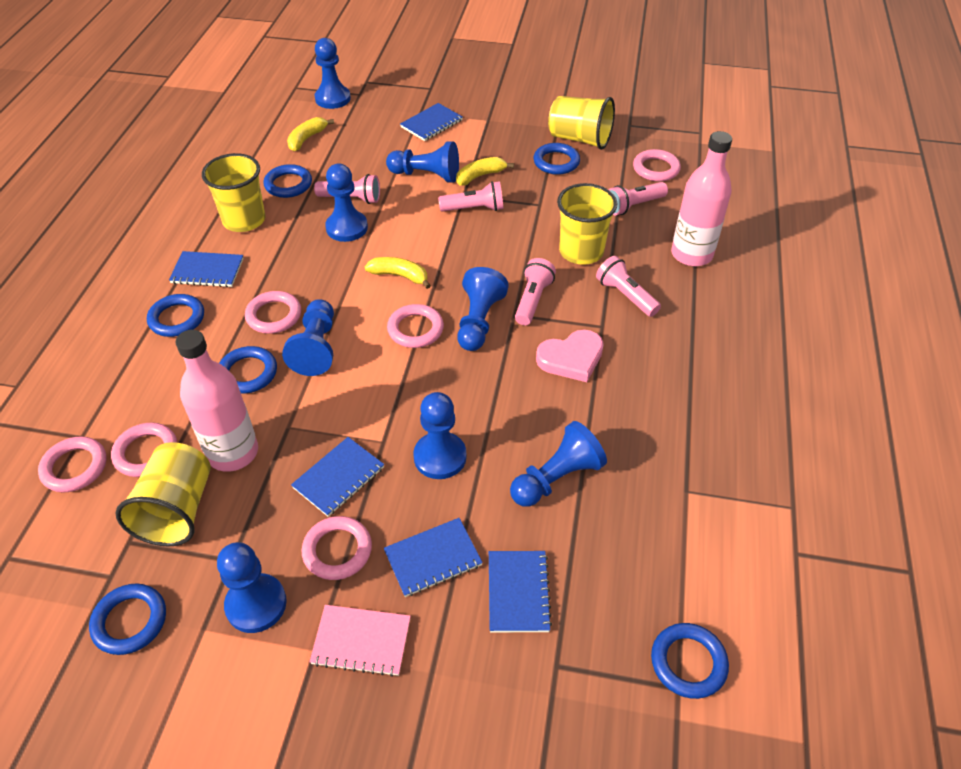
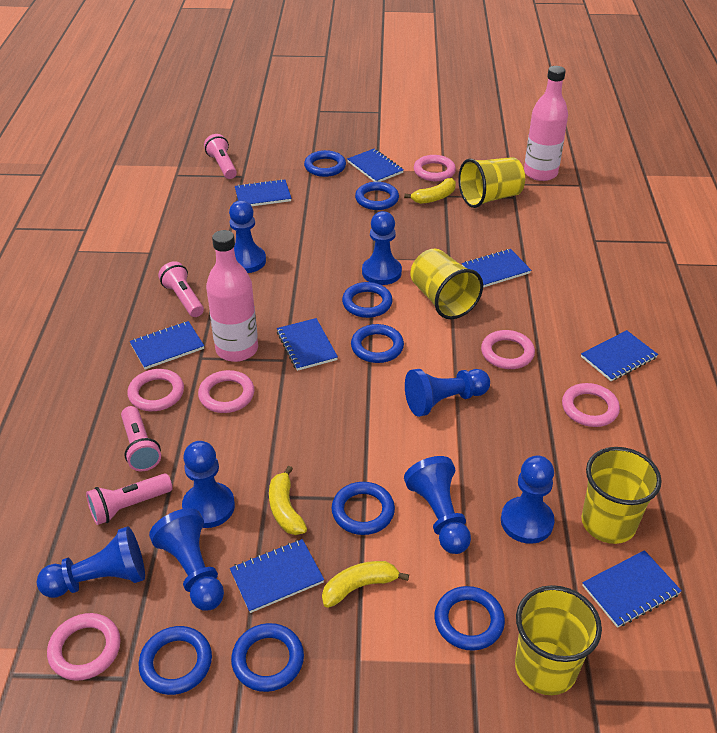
blue notebook: 5 -> 8
blue ring: 6 -> 8
pink flashlight: 5 -> 4
pink heart: 1 -> 0
pink notebook: 1 -> 0

